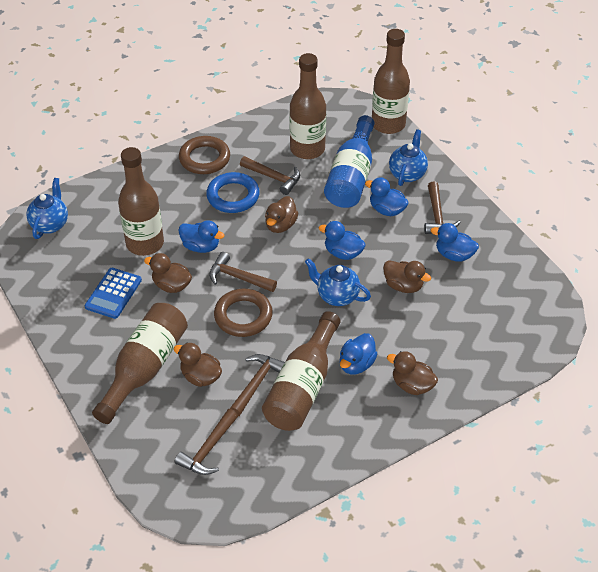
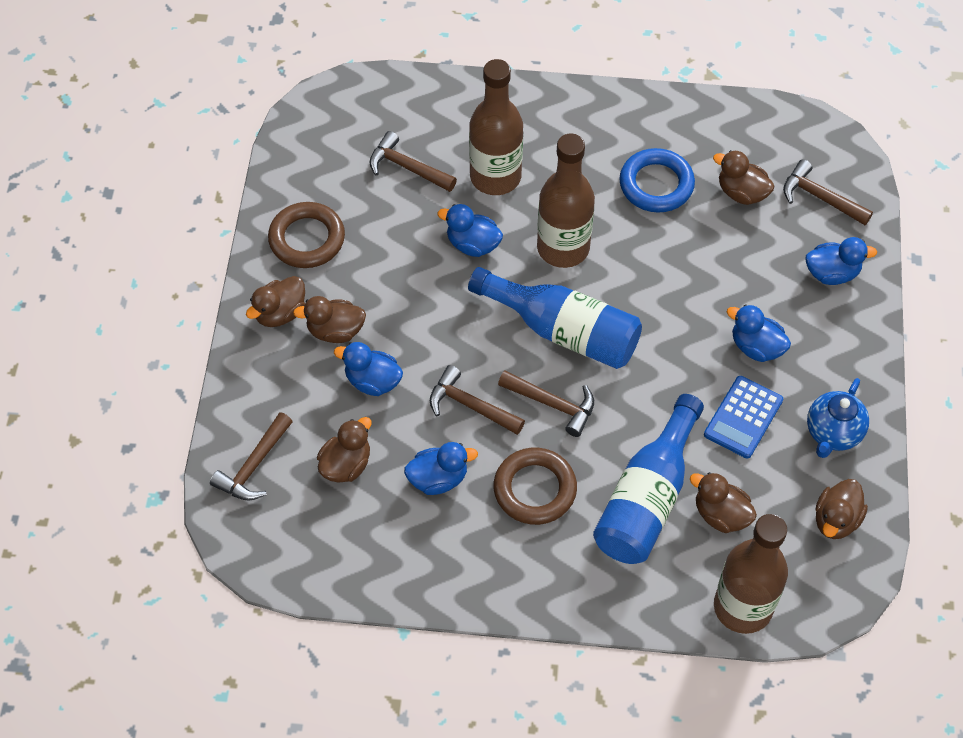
blue bottle: 1 -> 2
blue teapot: 3 -> 1
brown bottle: 5 -> 3
brown duck: 5 -> 6

